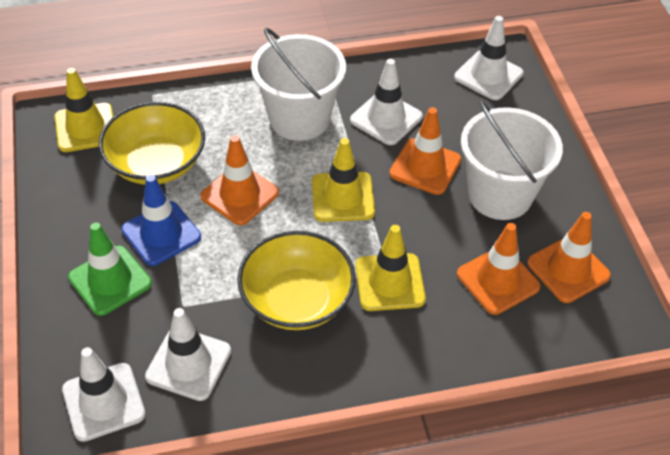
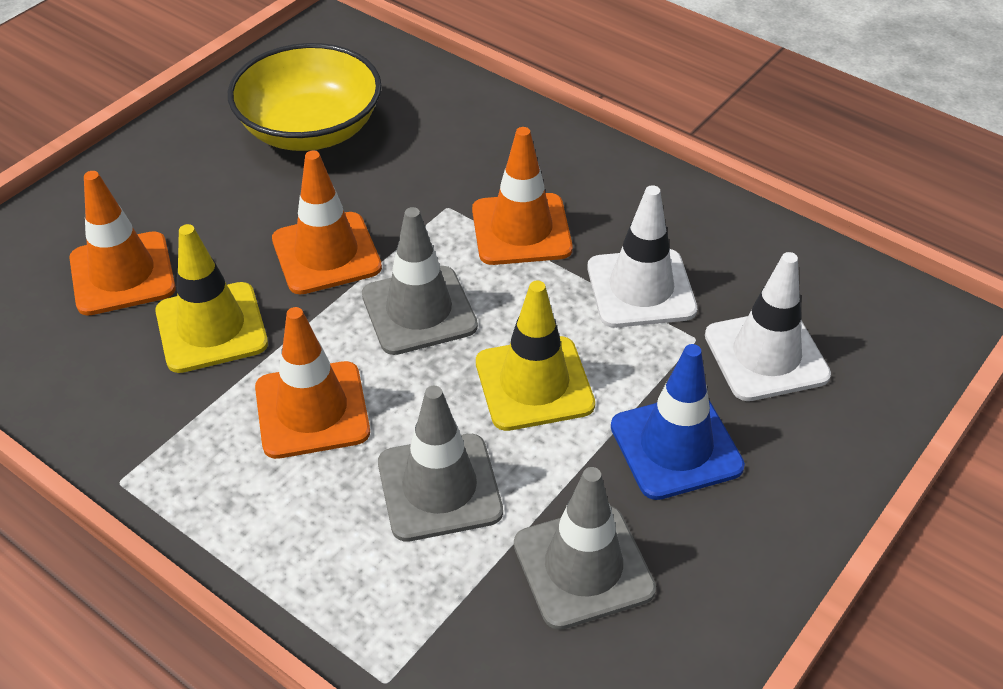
green traffic cone: 1 -> 0
grey traffic cone: 0 -> 3
white bucket: 2 -> 0
white traffic cone: 4 -> 2
yellow bowl: 2 -> 1
yellow traffic cone: 3 -> 2

